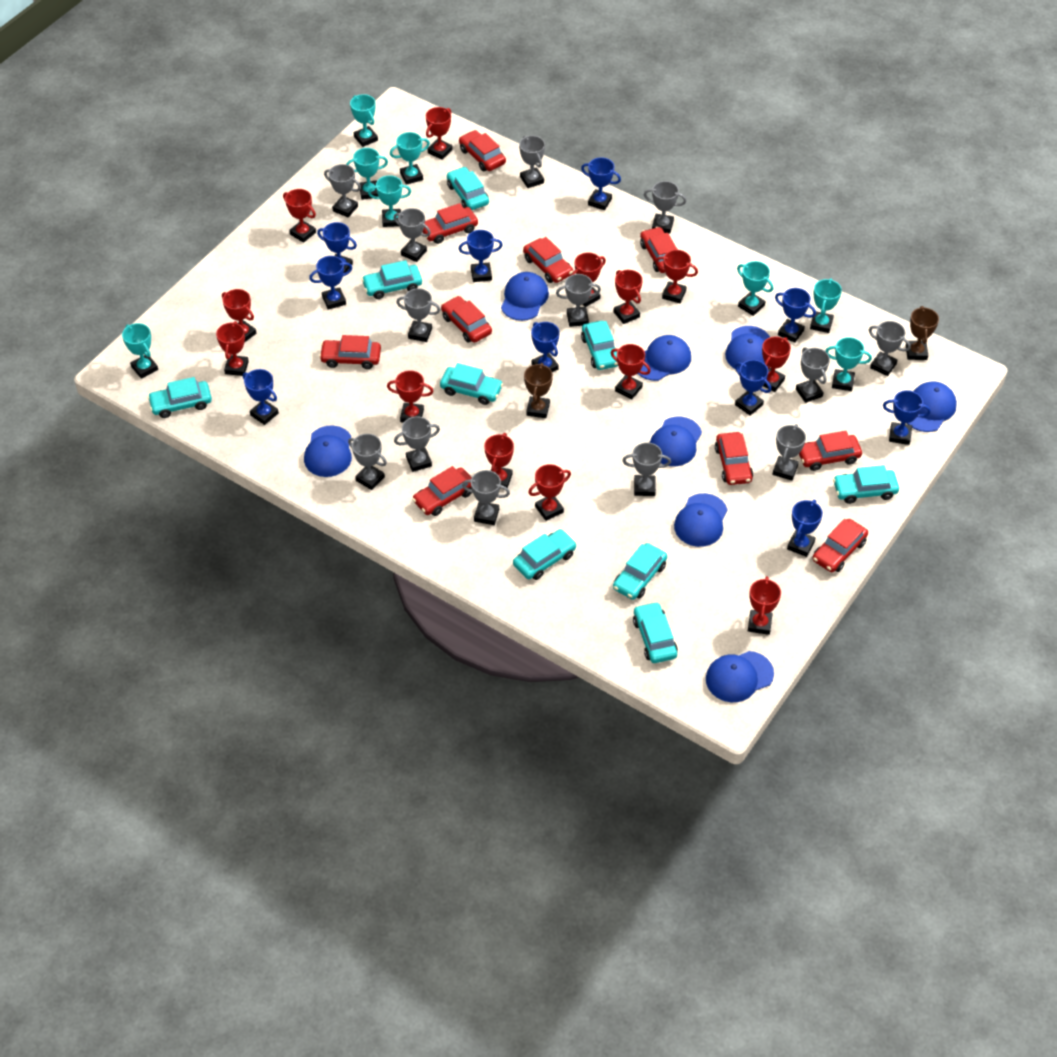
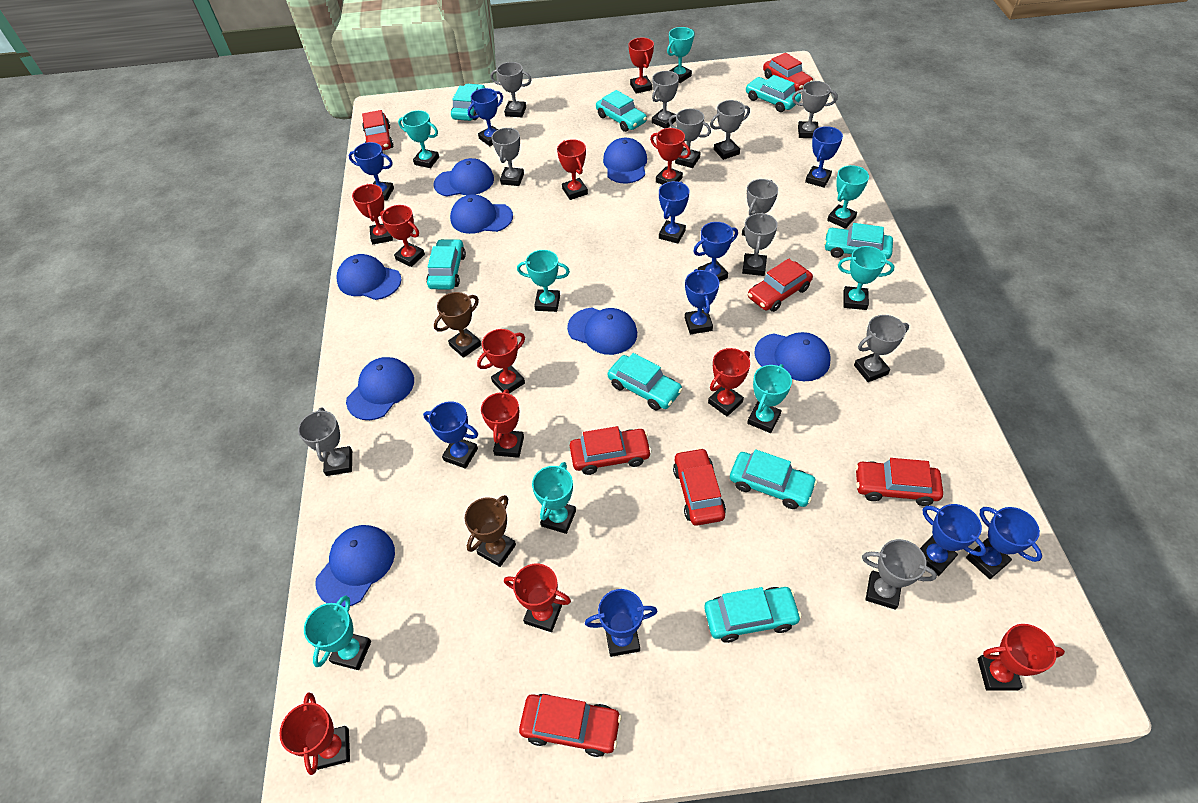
grey trophy: 13 -> 11
red car: 10 -> 7
red trophy: 13 -> 11
turquoise car: 9 -> 8

